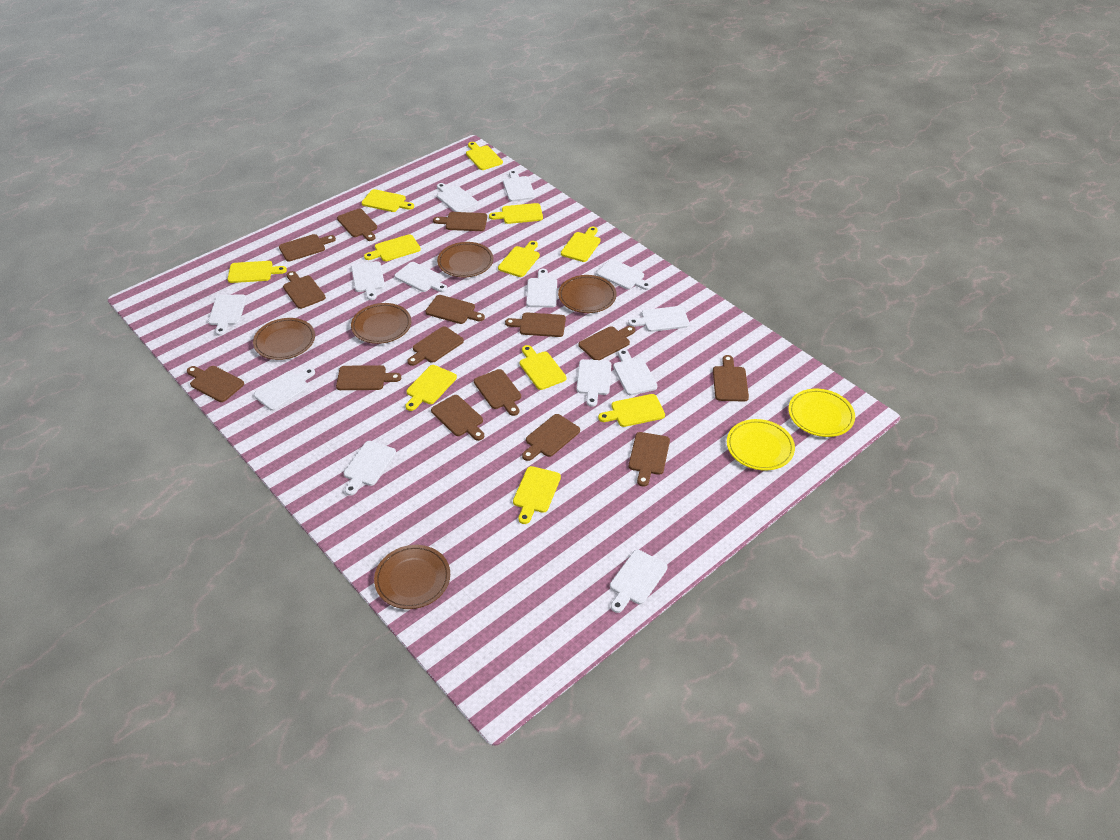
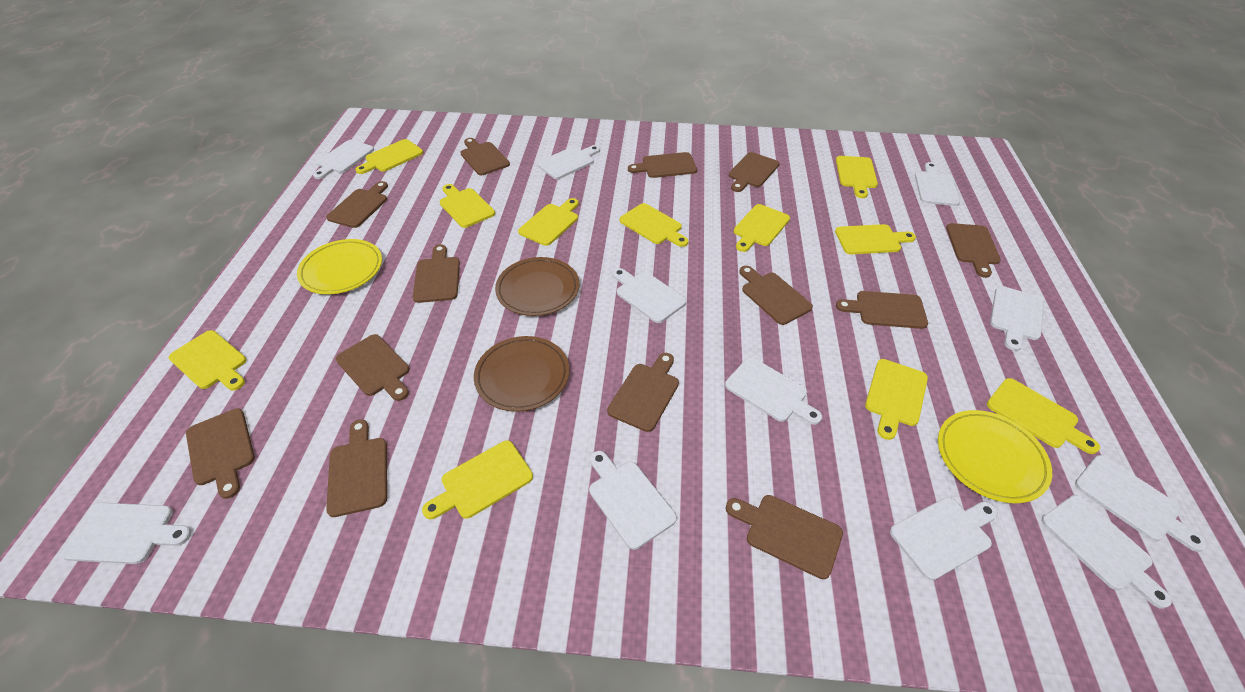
brown cutting board: 15 -> 13
brown plate: 5 -> 2
white cutting board: 13 -> 11

